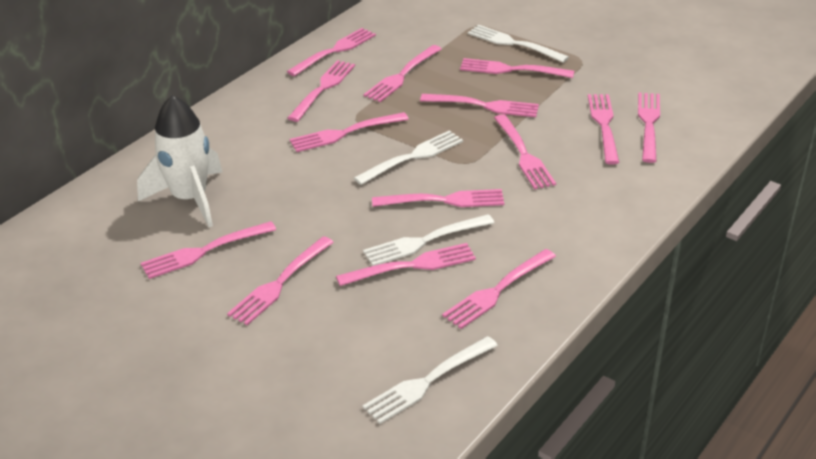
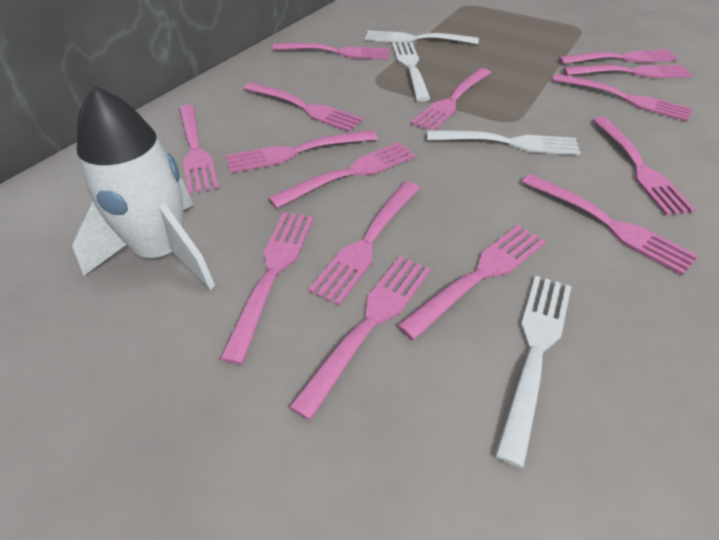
pink fork: 14 -> 15

